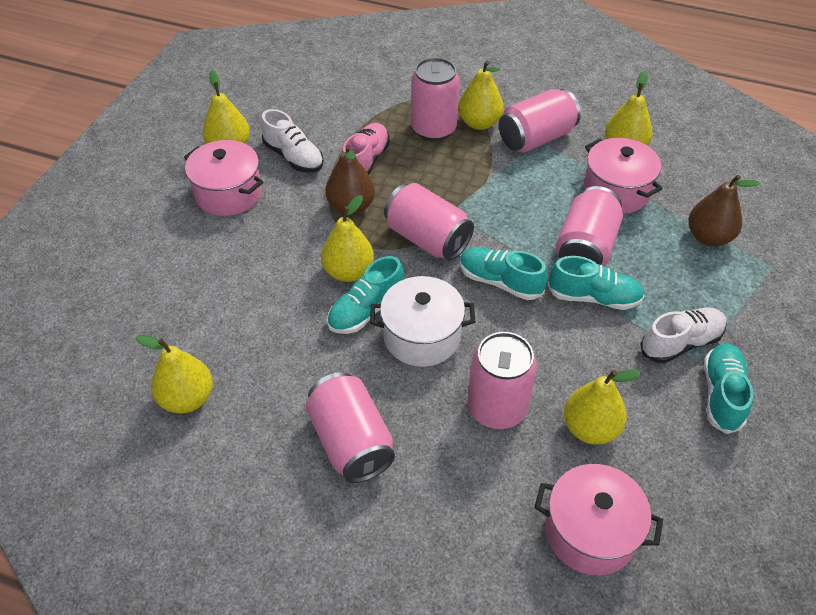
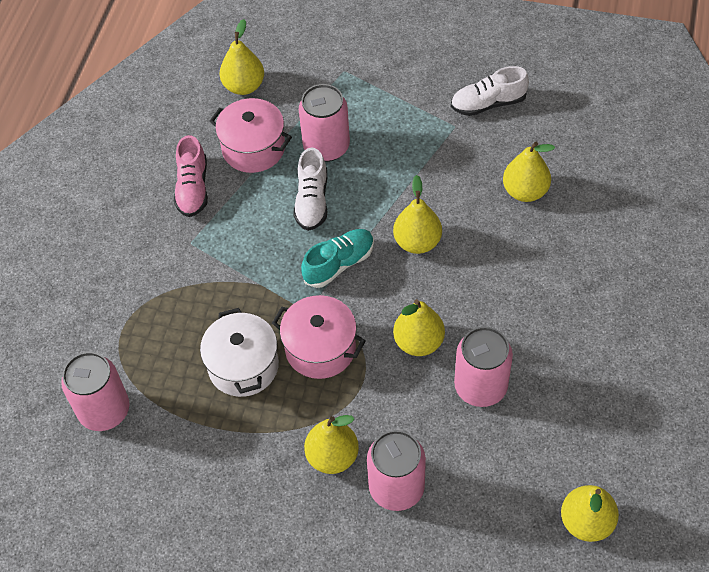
brown pear: 2 -> 0
pink can: 6 -> 4
pink pot: 3 -> 2
turquoise shoe: 4 -> 1

